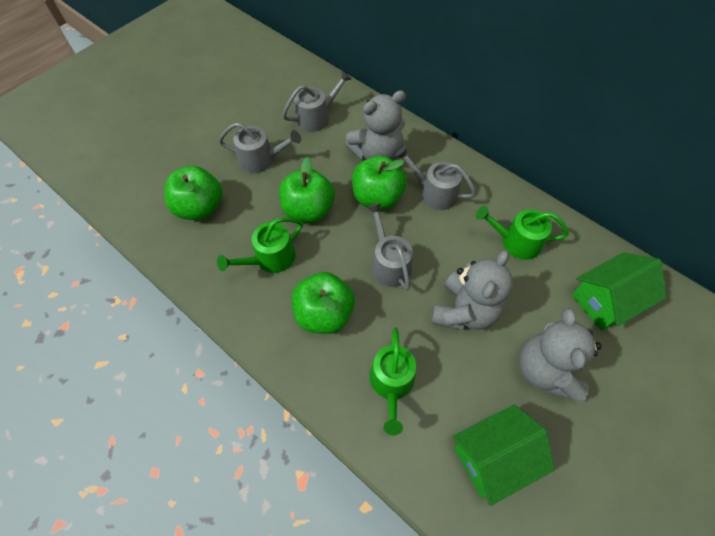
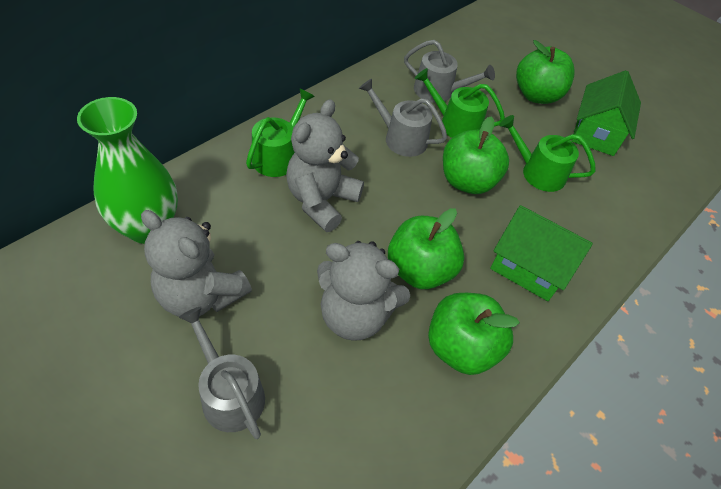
green vase: 0 -> 1
grey watering can: 4 -> 3

